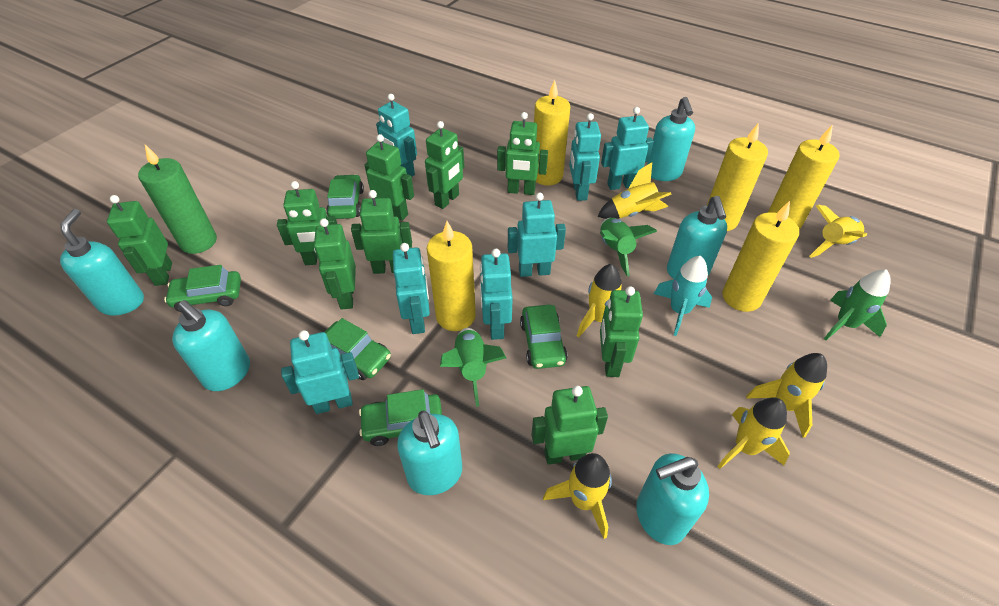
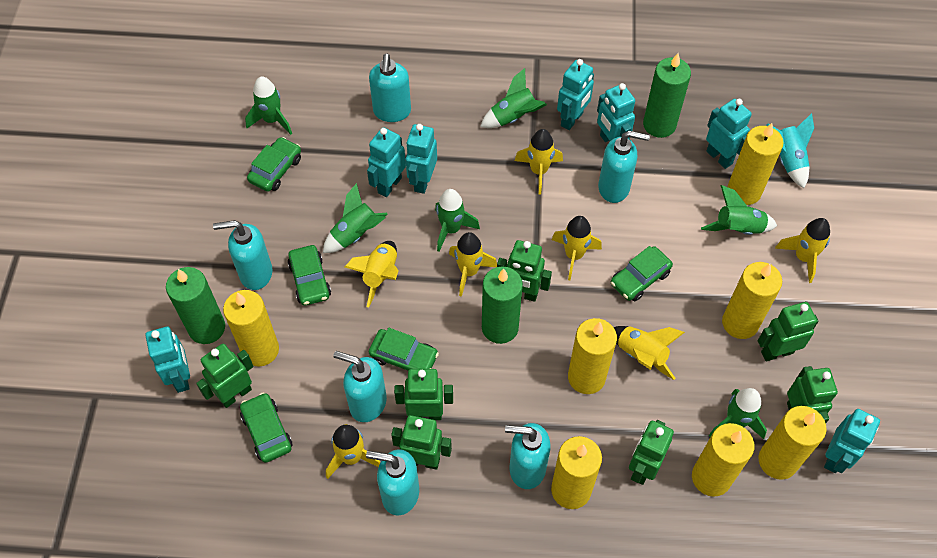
green candle: 1 -> 3
green robot: 9 -> 7
green rocket: 3 -> 6
yellow candle: 5 -> 7
yellow rocket: 6 -> 7

